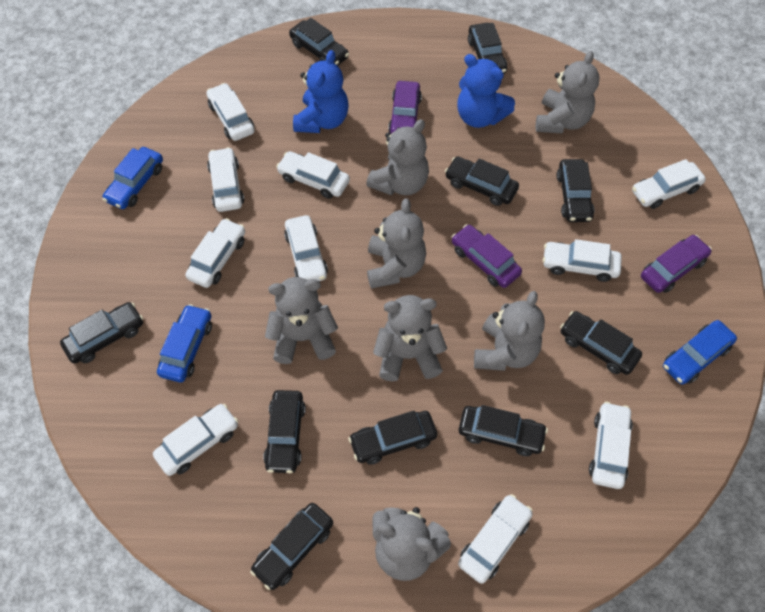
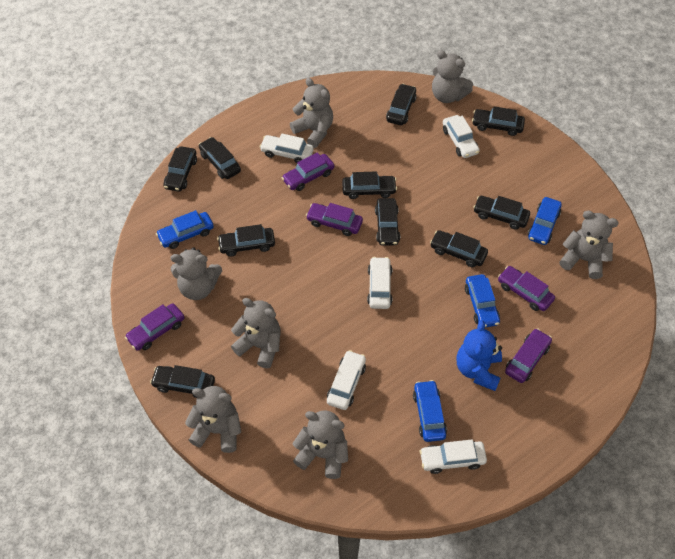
blue car: 3 -> 4
blue teddy bear: 2 -> 1
purple car: 3 -> 5
white car: 10 -> 5

